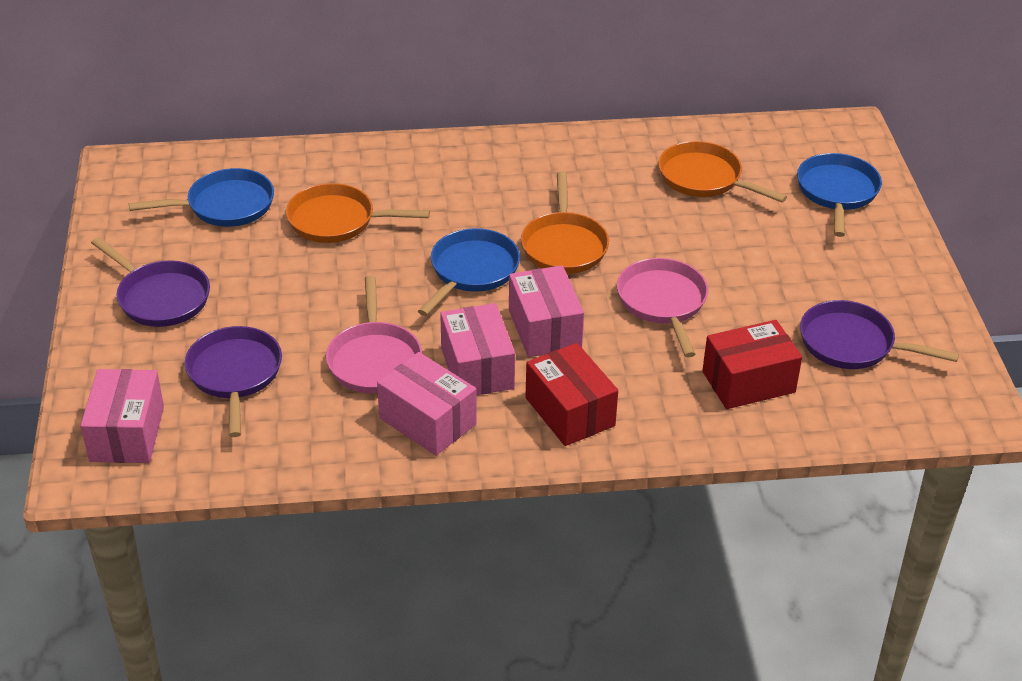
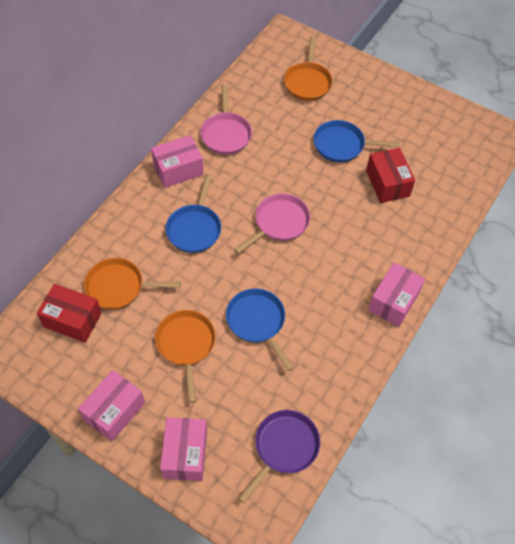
purple pan: 3 -> 1

